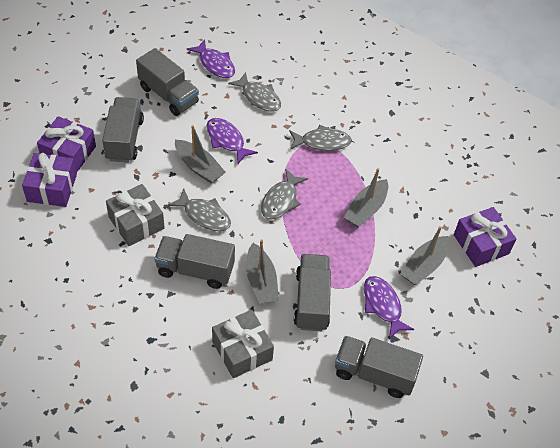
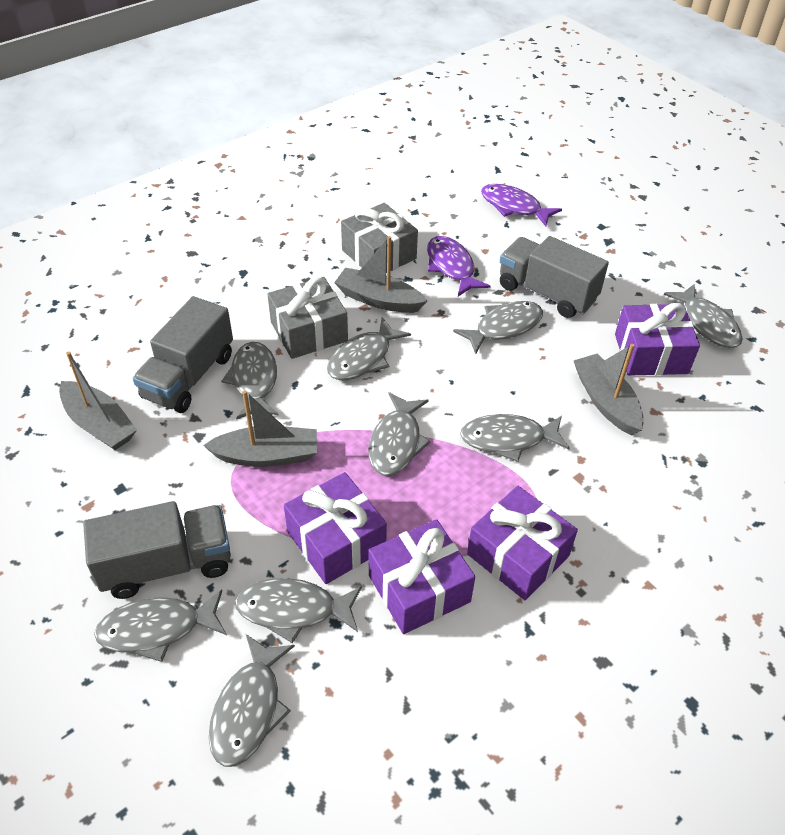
grey fish: 4 -> 9
grey truck: 5 -> 3
purple fish: 3 -> 2
purple gift: 3 -> 4

